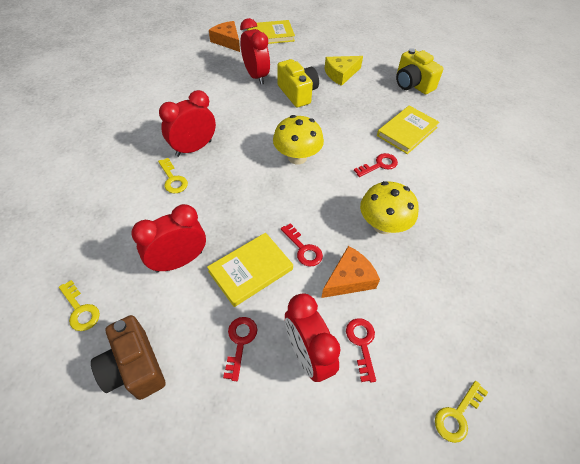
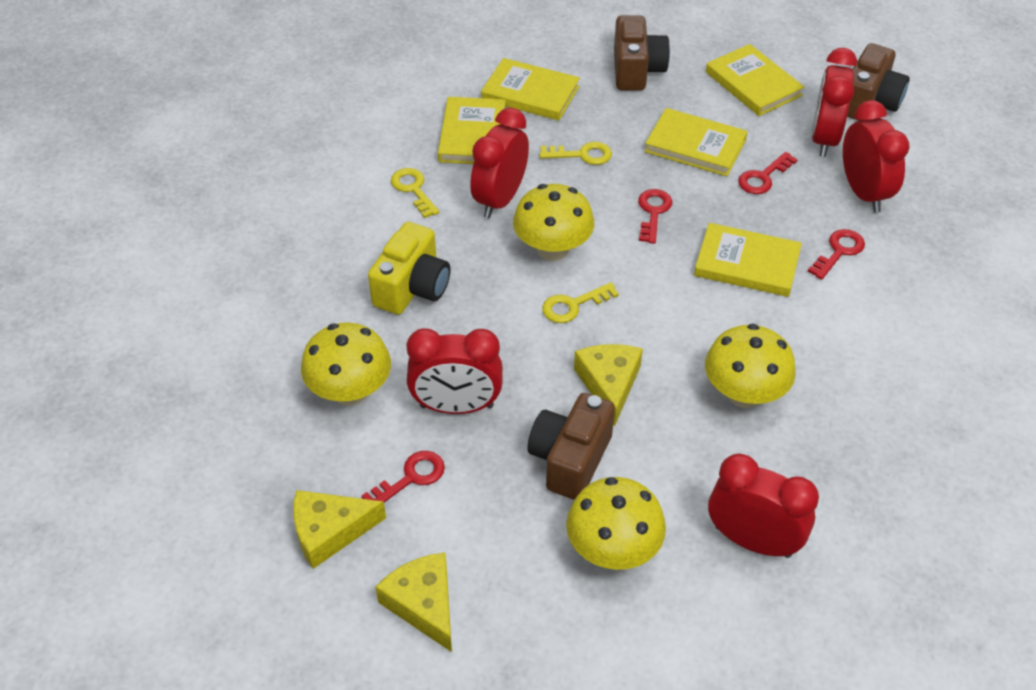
brown camera: 1 -> 3
orange cheese: 2 -> 0
red clock: 4 -> 5
yellow book: 3 -> 5
yellow camera: 2 -> 1
yellow cheese: 1 -> 3
yellow mushroom: 2 -> 4

